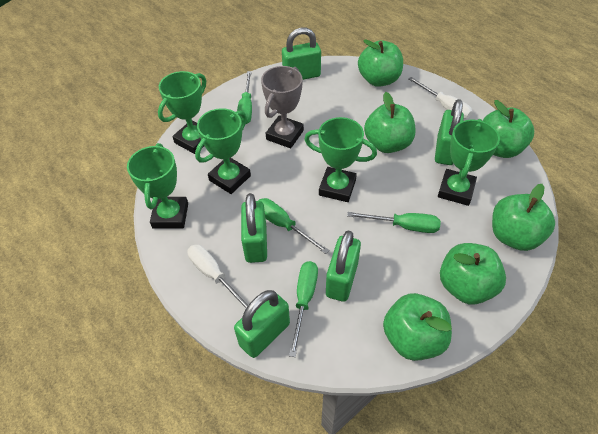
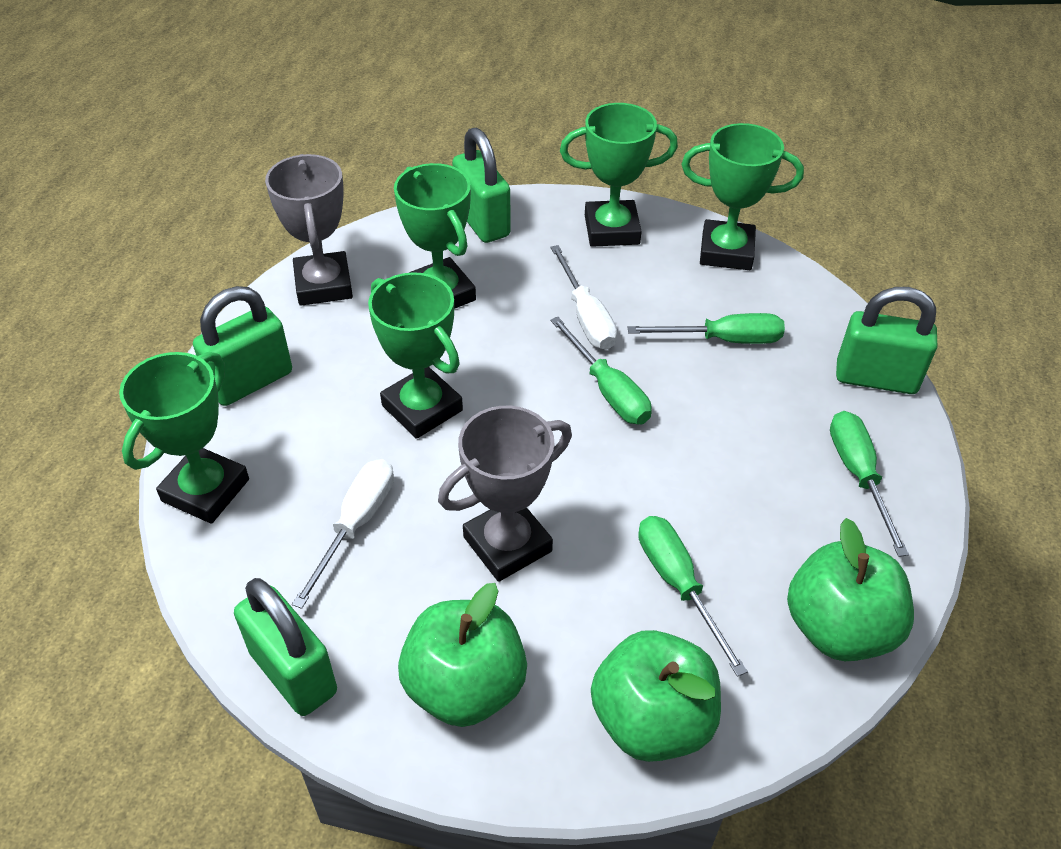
green apple: 6 -> 3
green padlock: 5 -> 4
grey trophy: 1 -> 2

